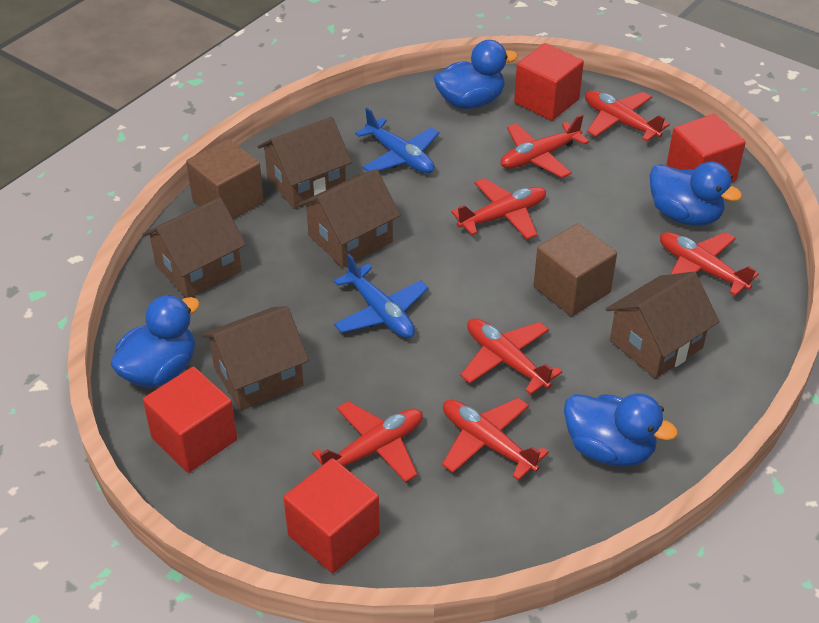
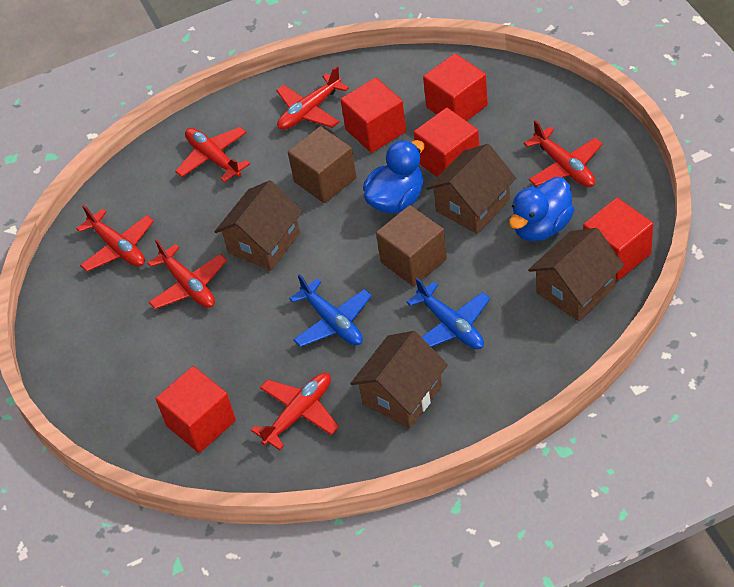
blue duck: 4 -> 2
brown house: 5 -> 4
red cube: 4 -> 5
red plane: 7 -> 6

